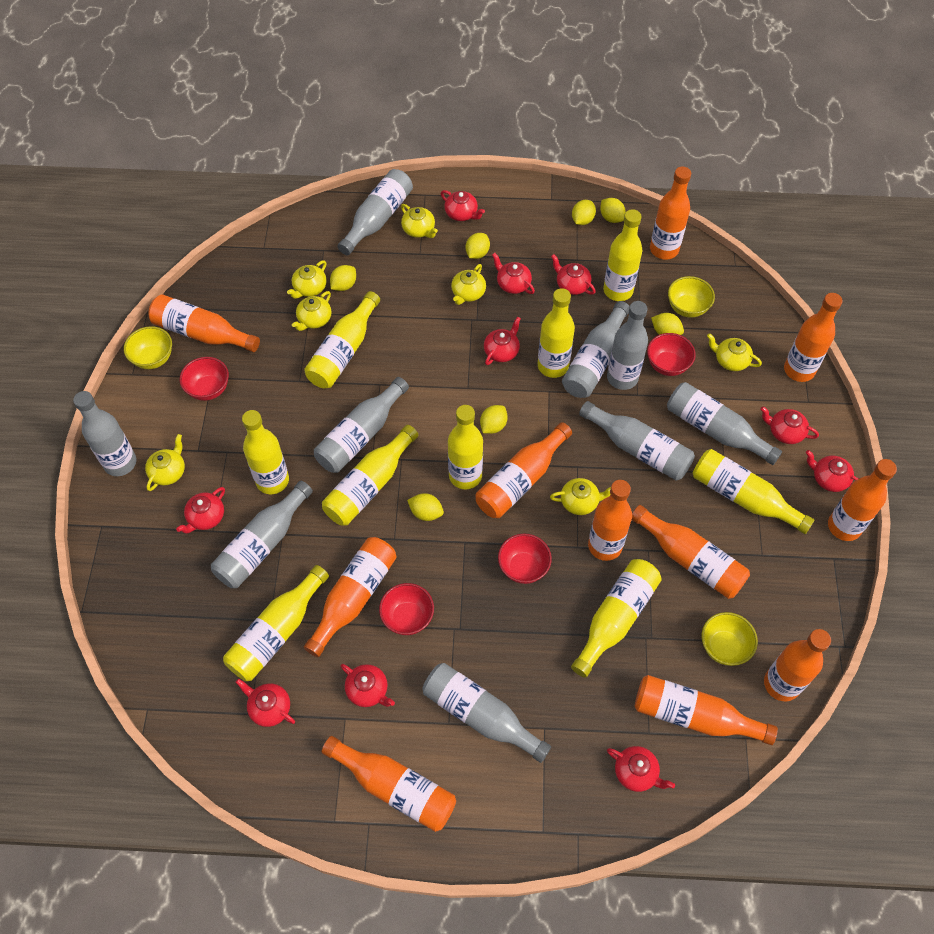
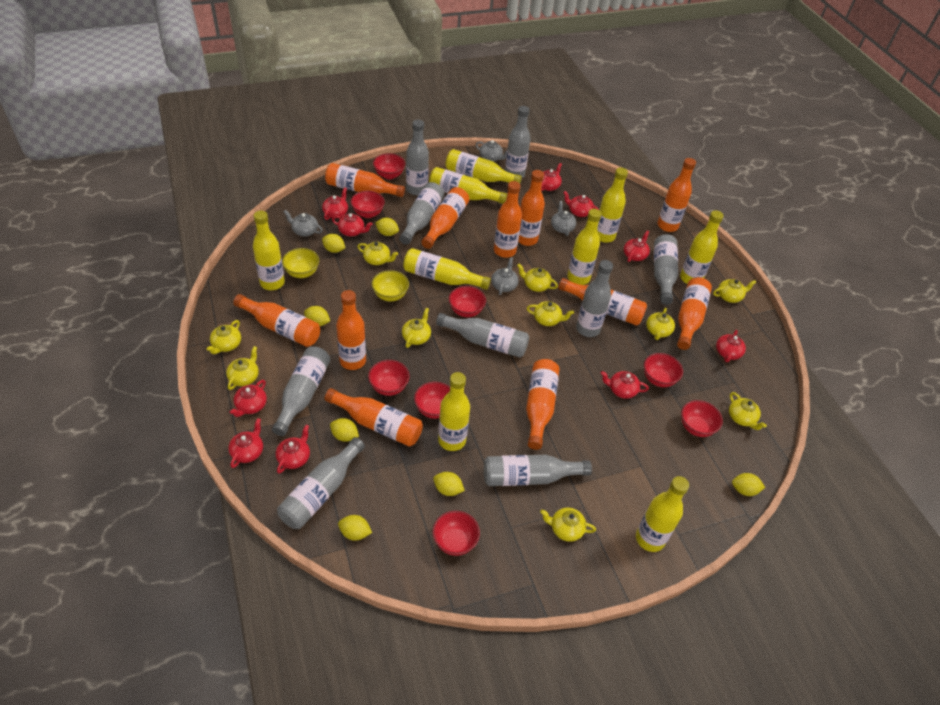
grey teapot: 0 -> 4
red bowl: 4 -> 8
yellow bowl: 3 -> 2
yellow teapot: 7 -> 10

